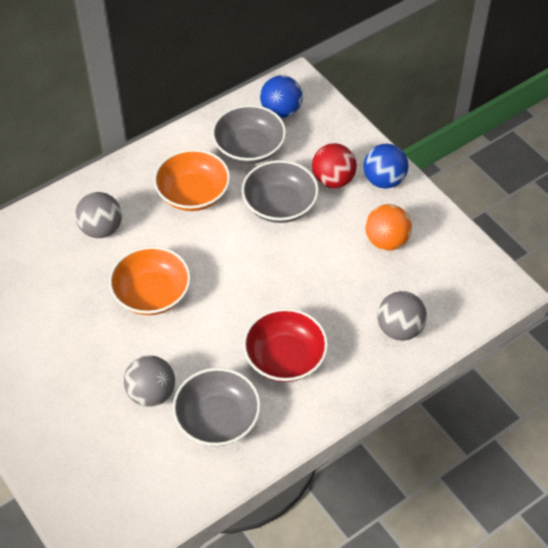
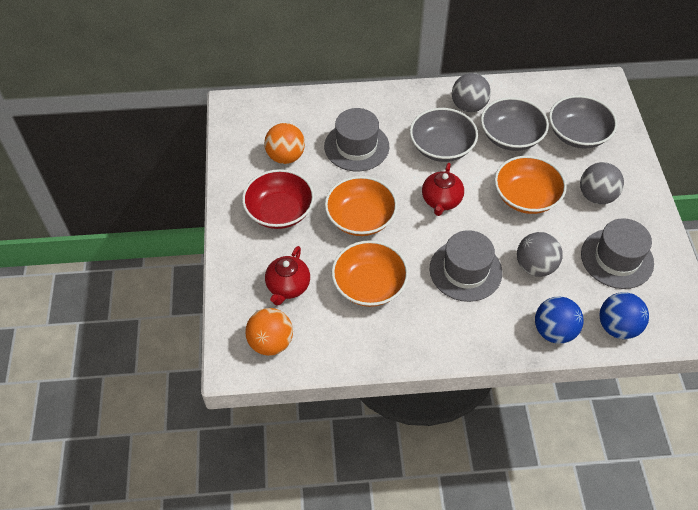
grey hat: 0 -> 3
orange ball: 1 -> 2
orange bowl: 2 -> 3
red ball: 1 -> 0
red teapot: 0 -> 2

